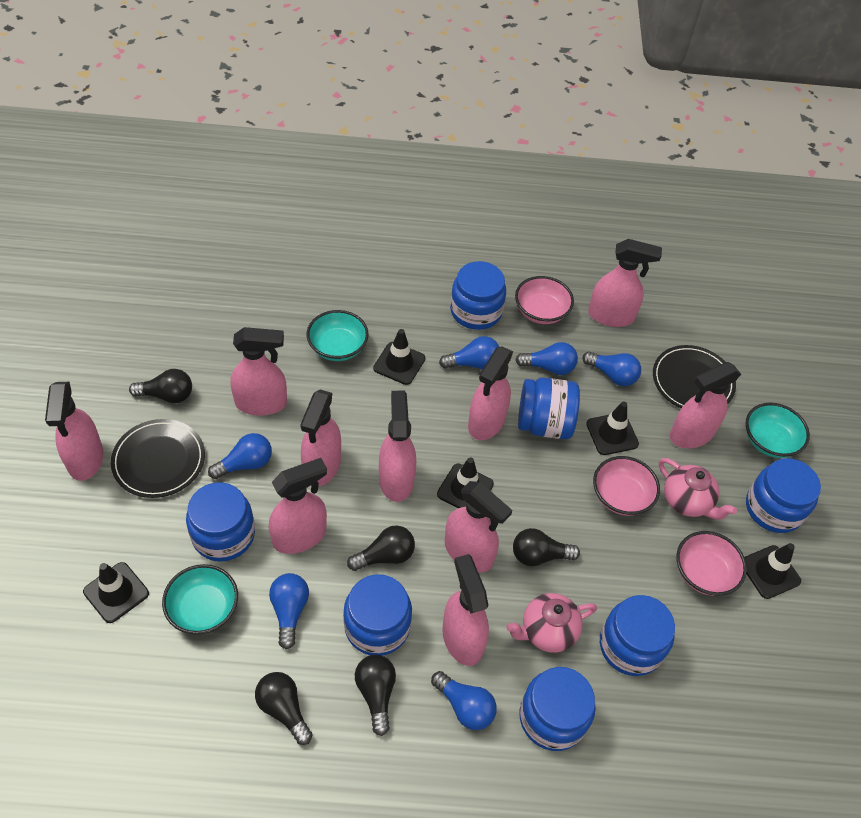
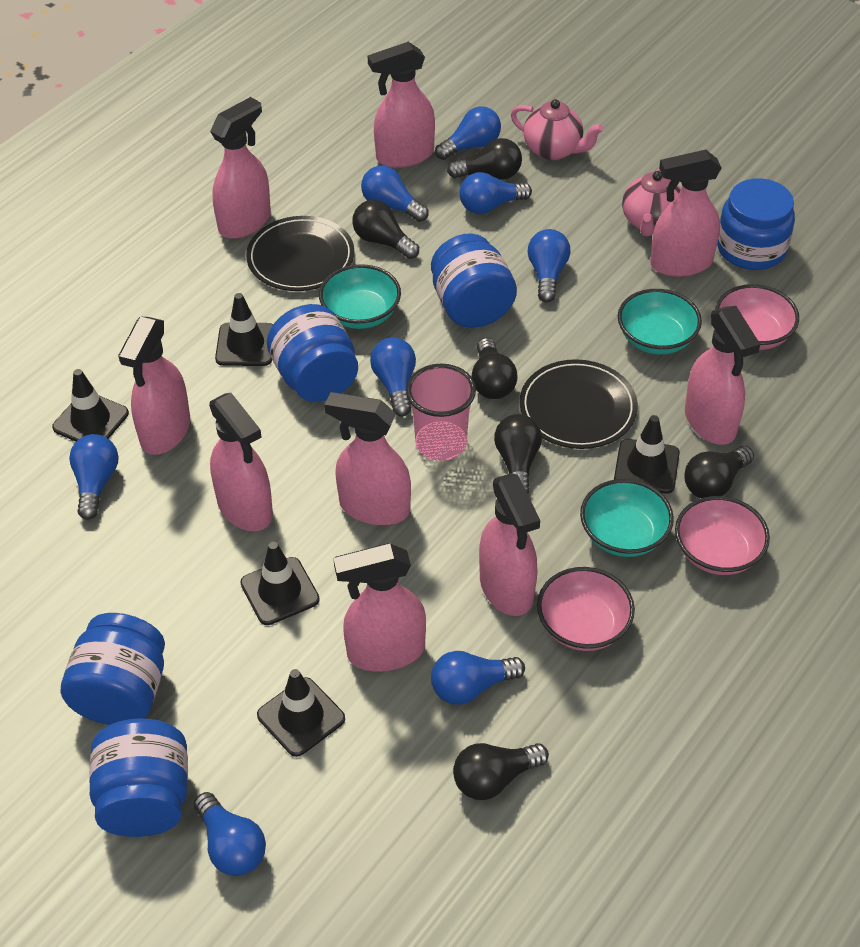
black light bulb: 5 -> 6
blue jar: 7 -> 5
blue light bulb: 6 -> 8
pink cup: 0 -> 1
pink spray bottle: 10 -> 9

